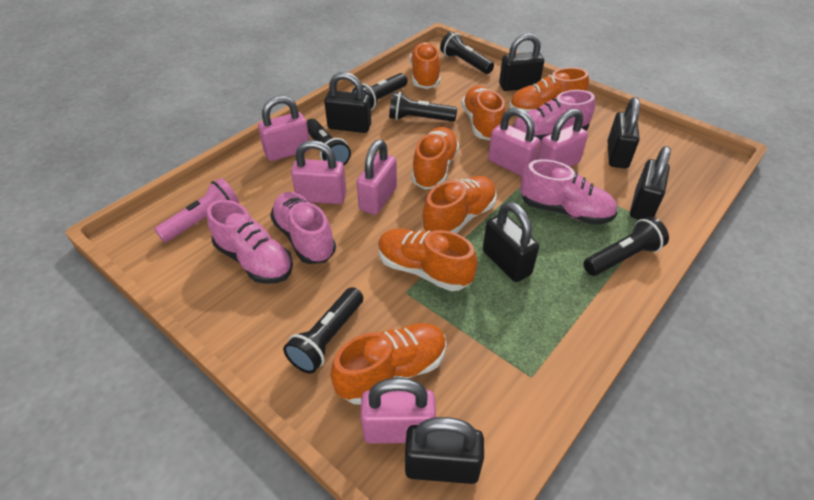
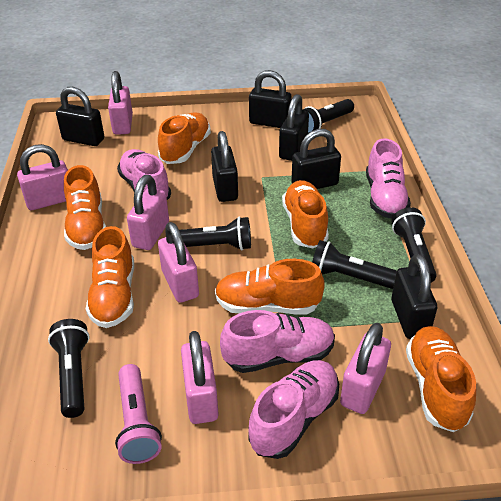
black flashlight: 6 -> 5
orange shoe: 7 -> 6

